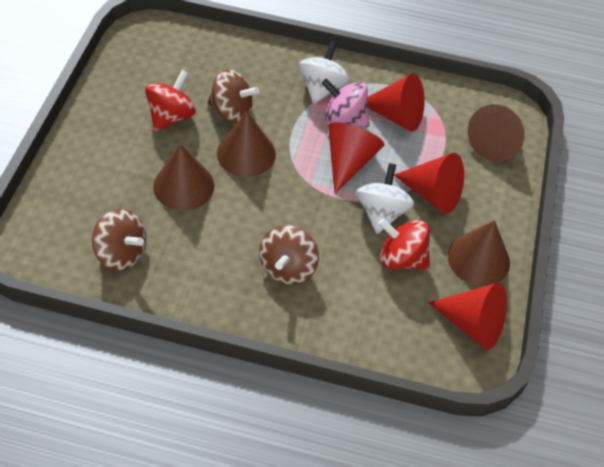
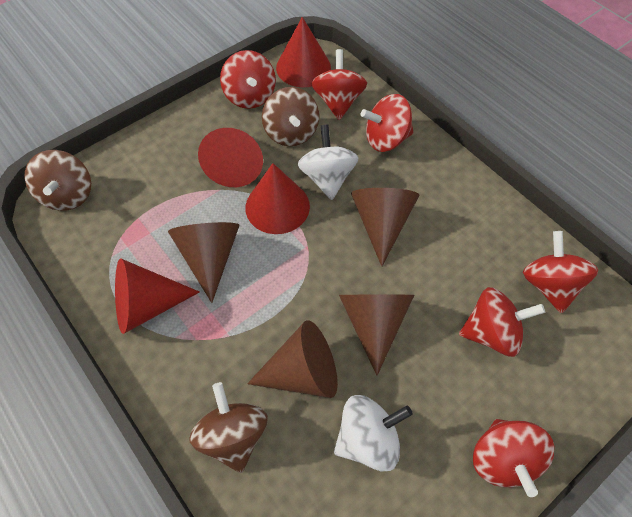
pink spinning top: 1 -> 0
red spinning top: 2 -> 6

